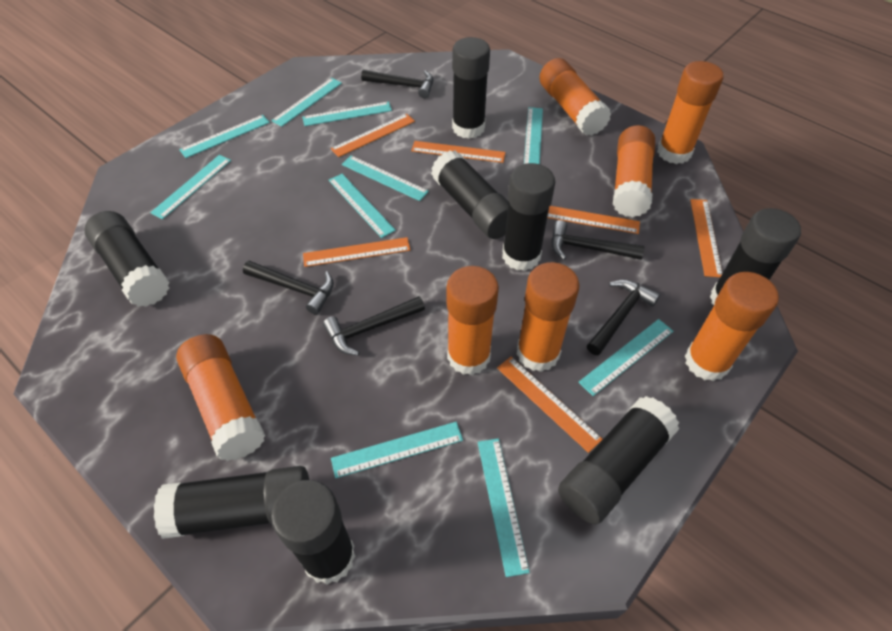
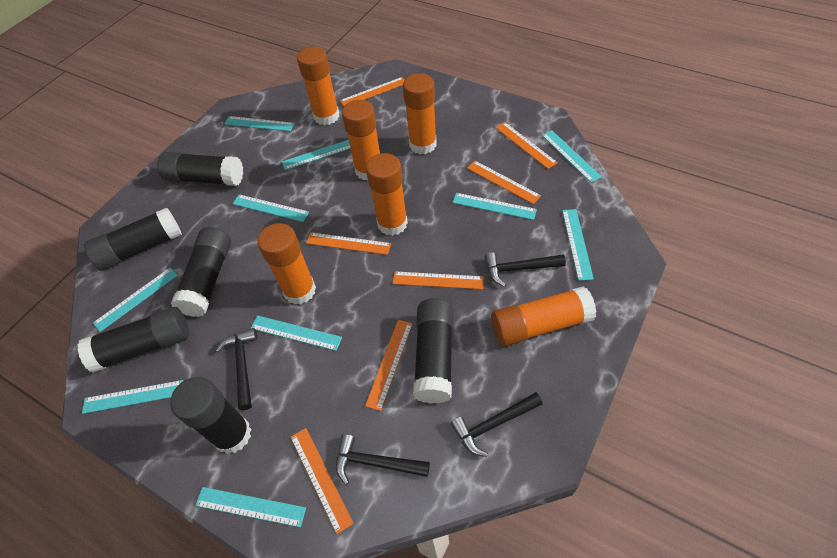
black glue stick: 8 -> 6
black hammer: 5 -> 4
orange glue stick: 7 -> 6
orange ruler: 6 -> 7

